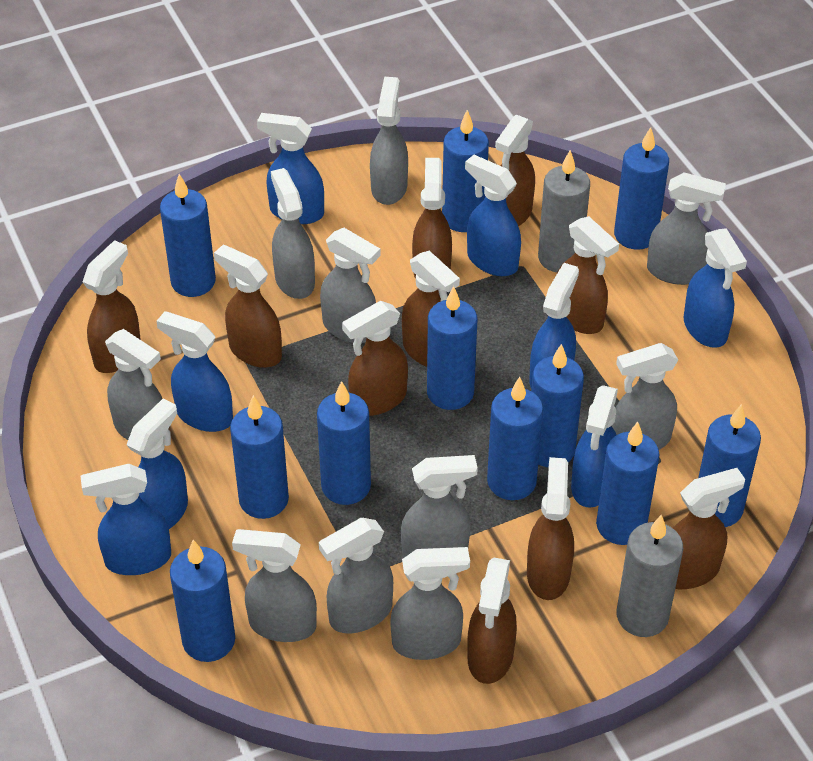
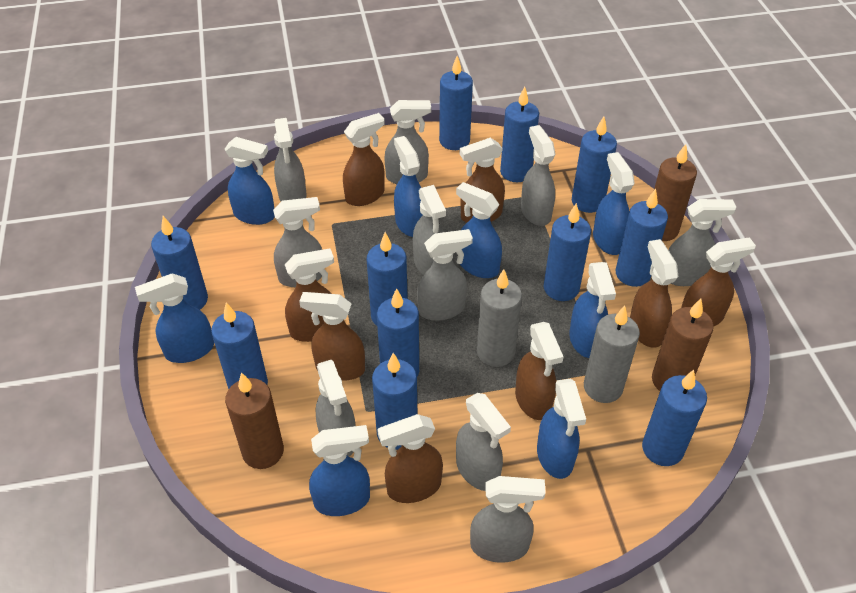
brown candle: 0 -> 3
brown spray bottle: 10 -> 8

